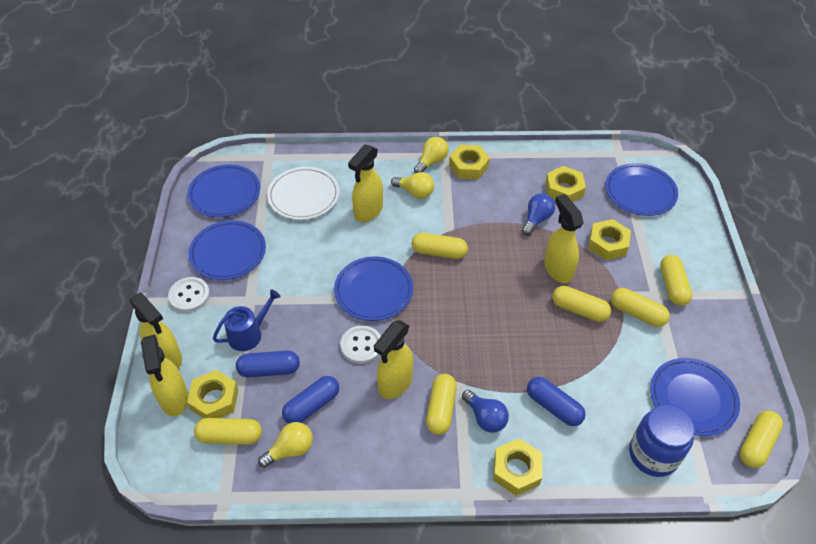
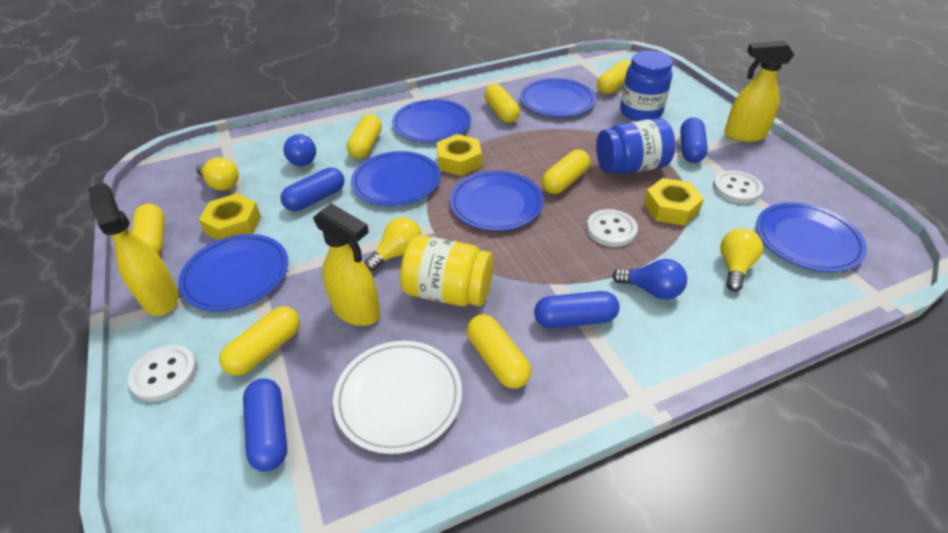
blue capsule: 3 -> 4
blue jar: 1 -> 2
blue plate: 5 -> 6
blue watering can: 1 -> 0
white button: 2 -> 3
yellow jar: 0 -> 1
yellow nut: 5 -> 3
yellow spray bottle: 5 -> 3

